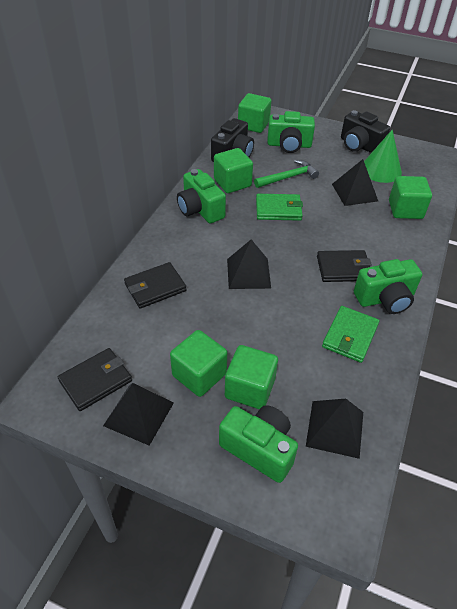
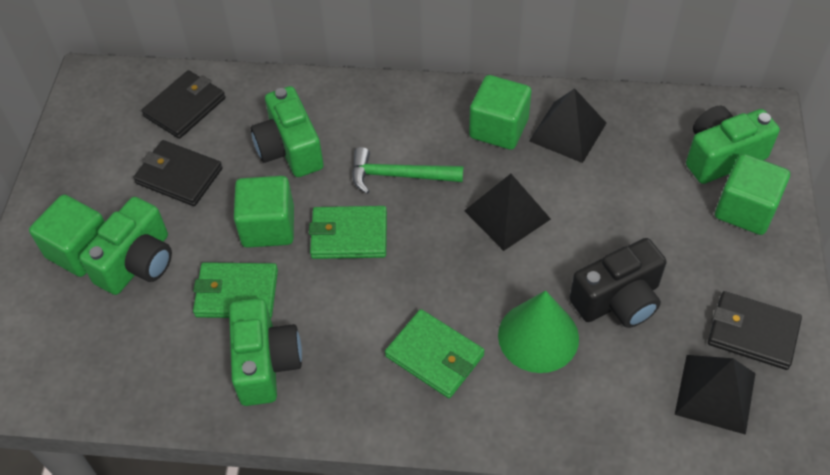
black camera: 2 -> 1
black pyramid: 4 -> 3
green cube: 5 -> 4
green wallet: 2 -> 3

